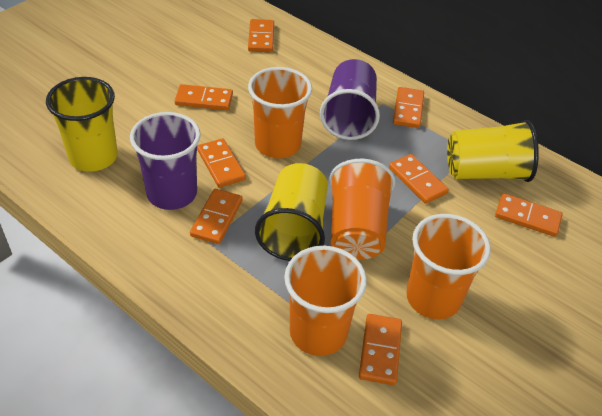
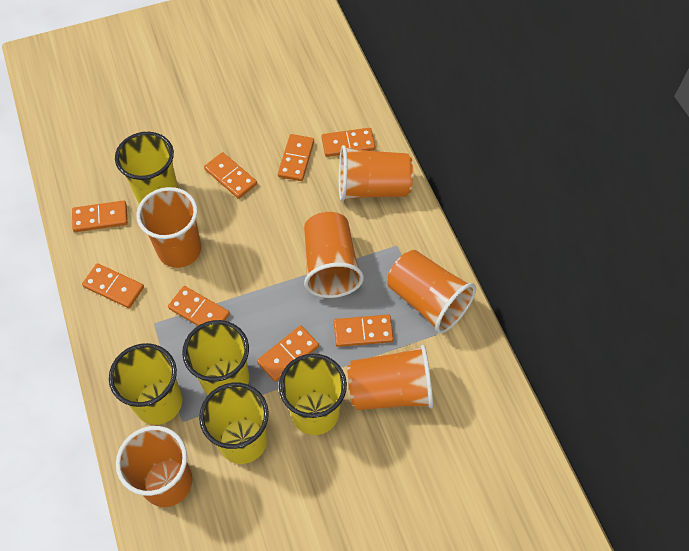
orange cup: 4 -> 6
purple cup: 2 -> 0
yellow cup: 3 -> 5

